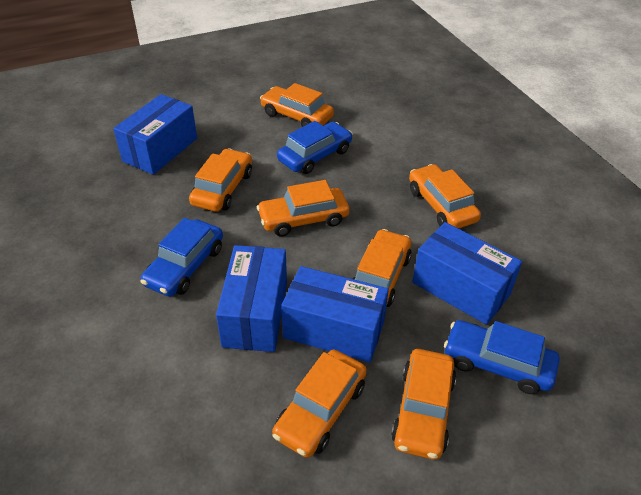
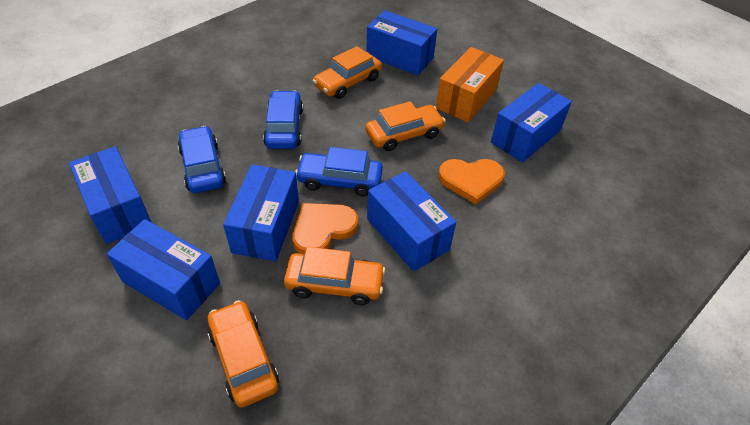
blue box: 4 -> 6
orange box: 0 -> 1
orange car: 7 -> 4
orange heart: 0 -> 2

